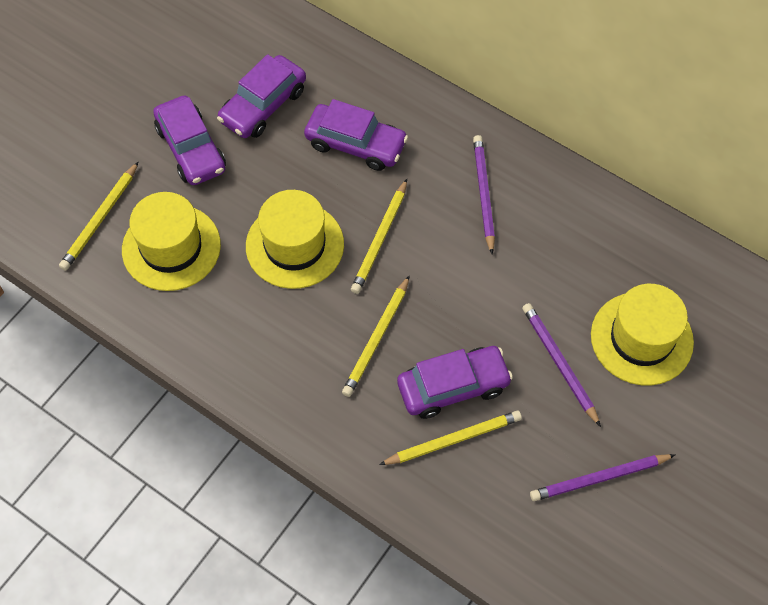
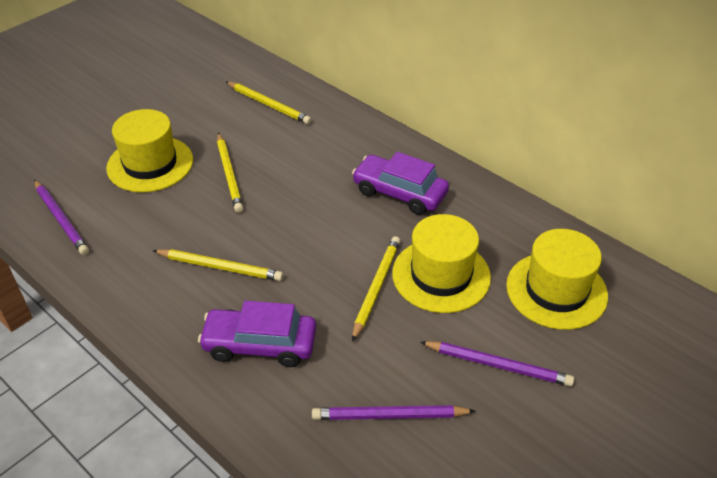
purple car: 4 -> 2

